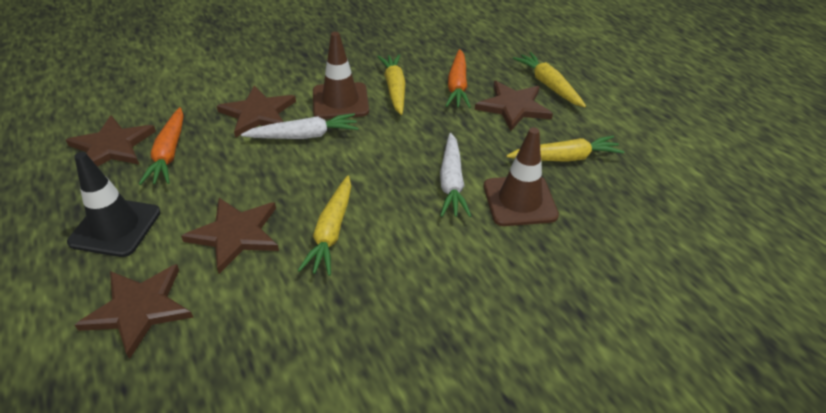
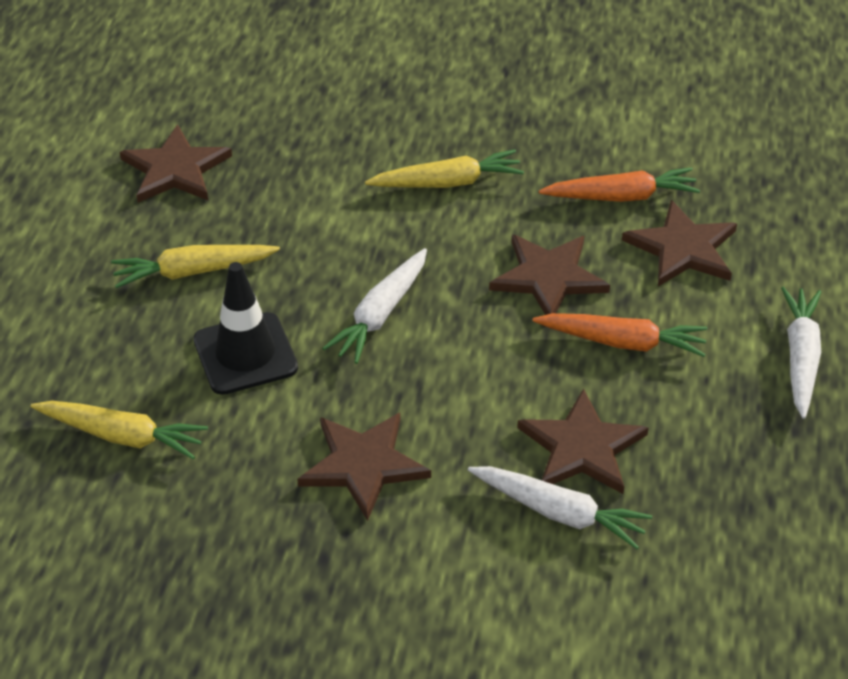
brown traffic cone: 2 -> 0
white carrot: 2 -> 3
yellow carrot: 4 -> 3

